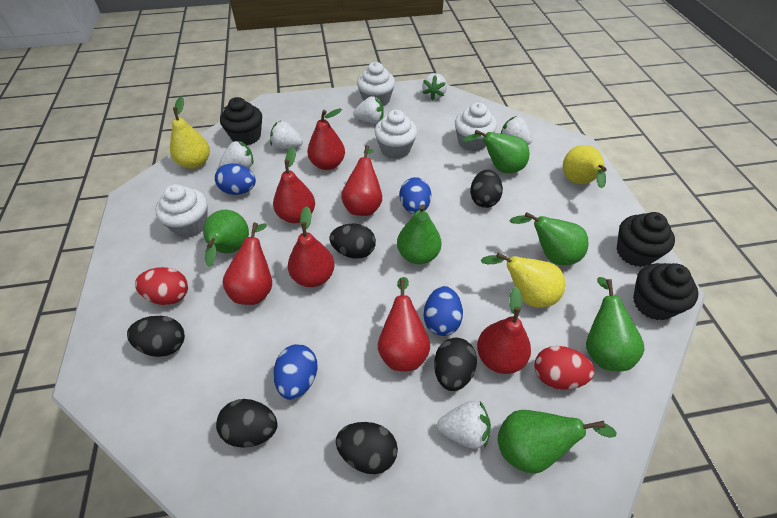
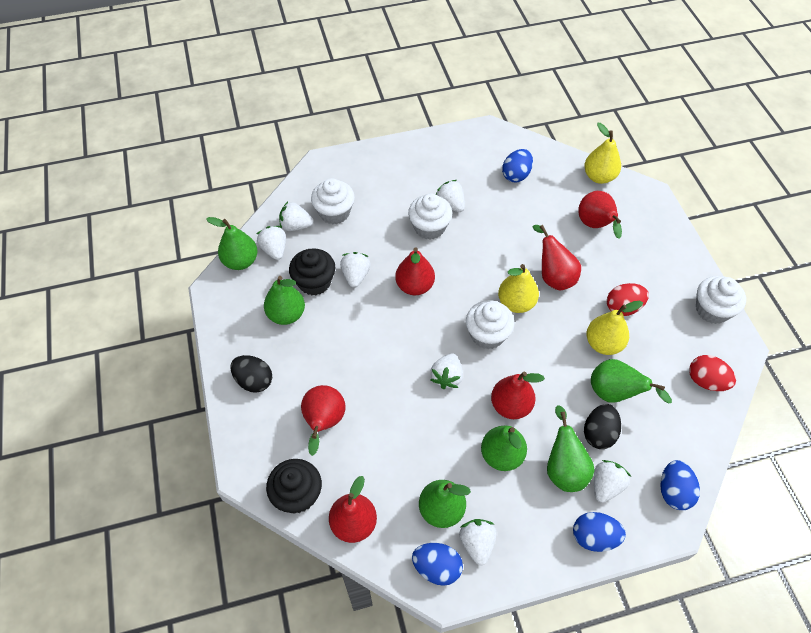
black cupcake: 3 -> 2
black egg: 6 -> 2
red pear: 7 -> 6
white strawberry: 6 -> 7

